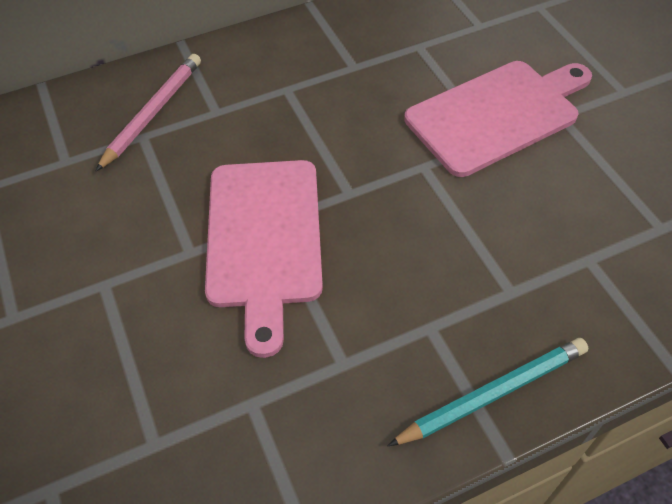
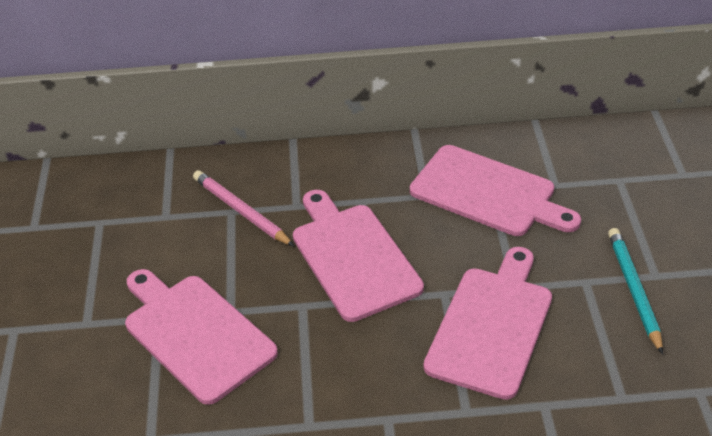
pink cutting board: 2 -> 4

